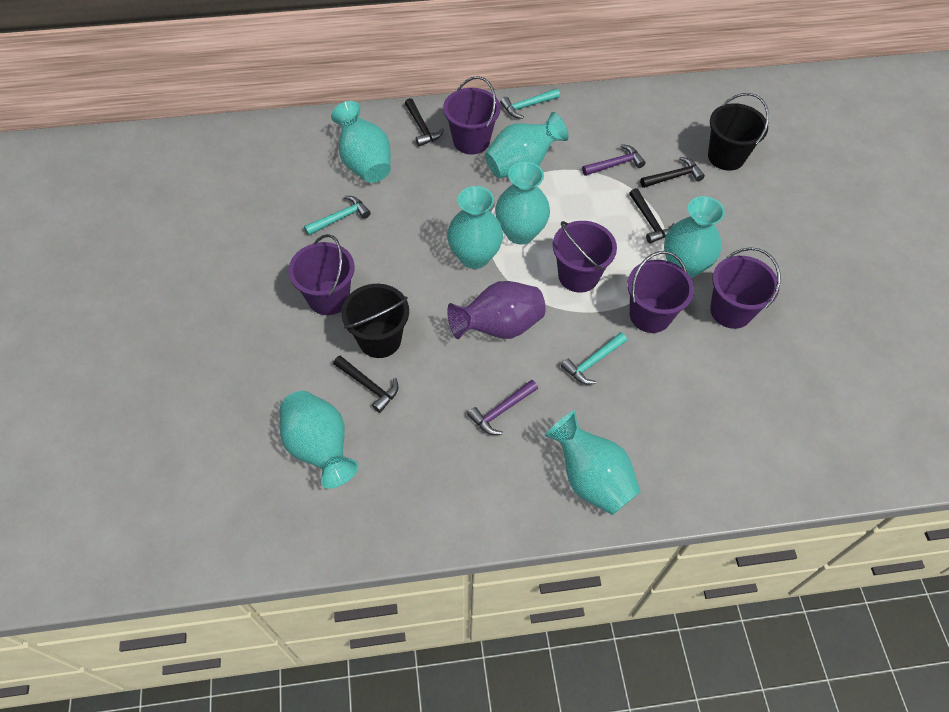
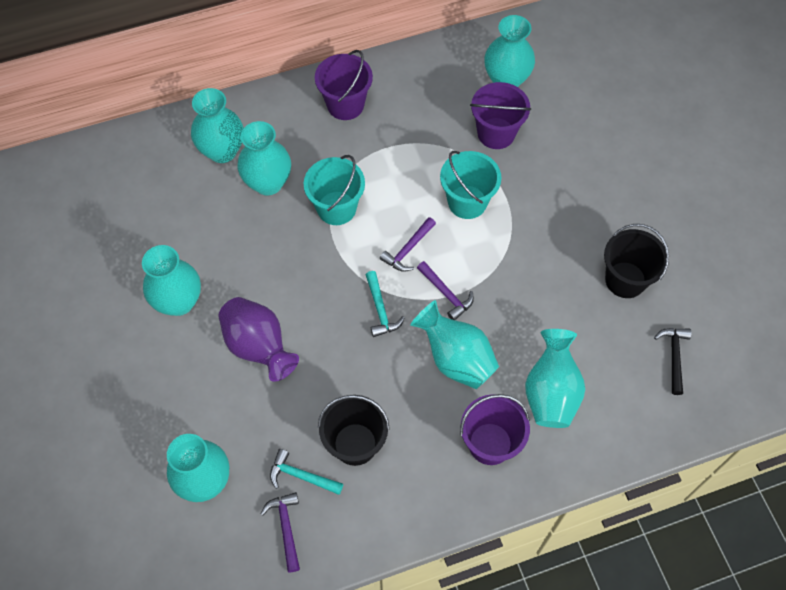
black hammer: 4 -> 1
purple bucket: 5 -> 3
purple hammer: 2 -> 3
turquoise bucket: 0 -> 2
turquoise hammer: 3 -> 2

